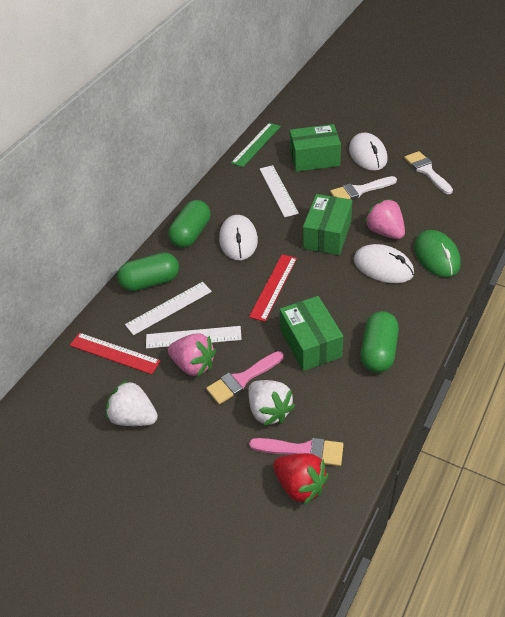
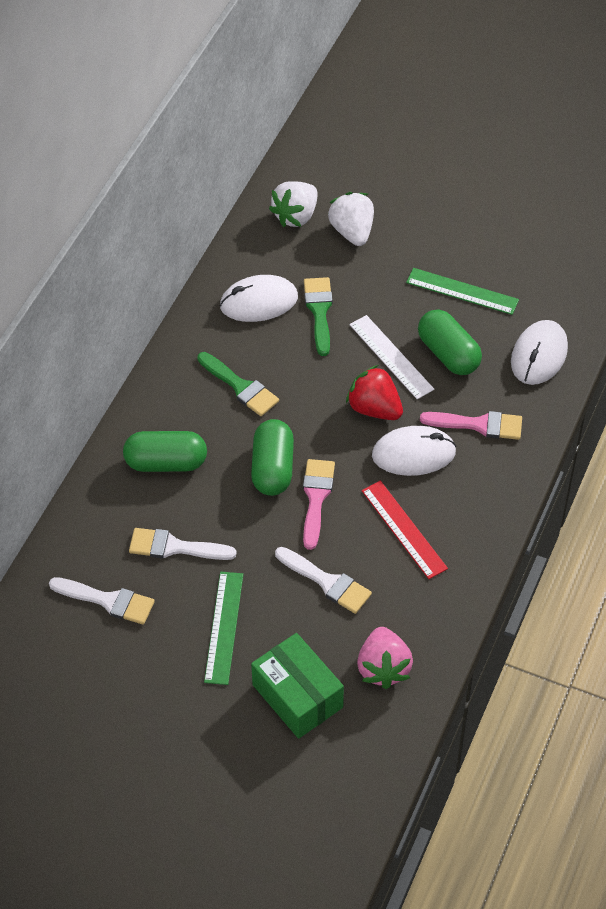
green box: 3 -> 1
green brush: 0 -> 2
green mouse: 1 -> 0
green ruler: 1 -> 2
pink strawberry: 2 -> 1
red ruler: 2 -> 1
white brush: 2 -> 3
white ruler: 3 -> 1

